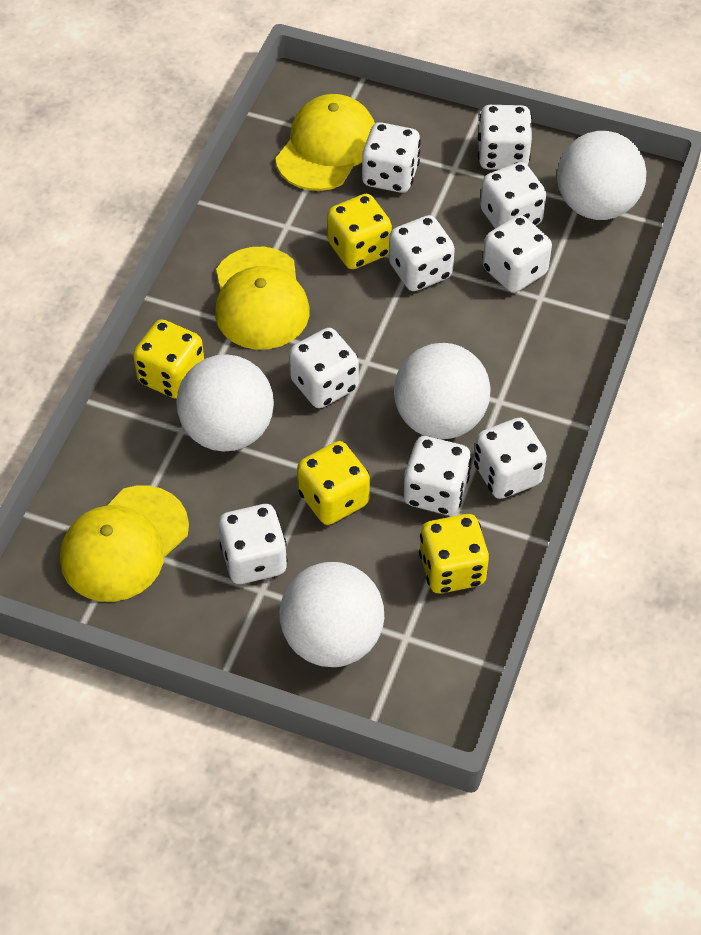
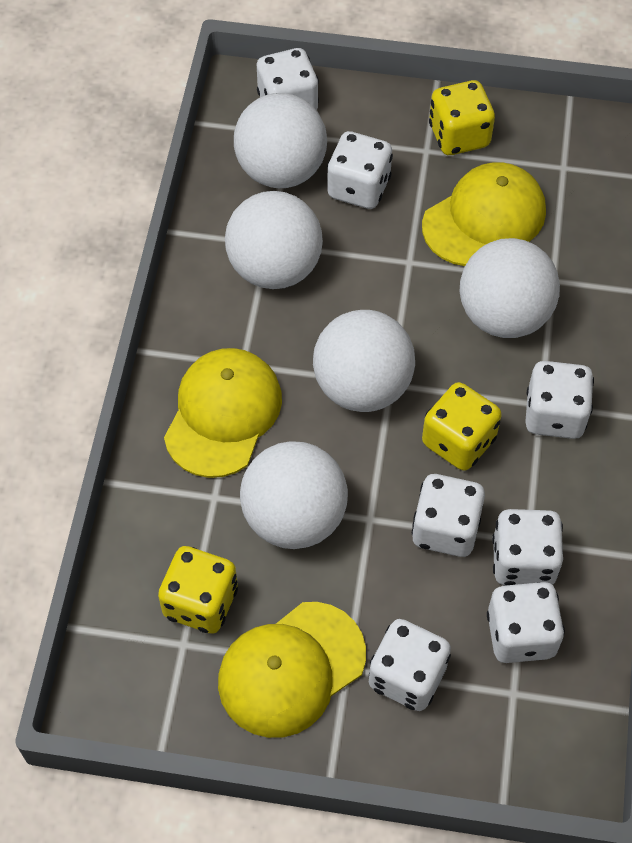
white ball: 4 -> 5
white dice: 9 -> 7
yellow dice: 4 -> 3

